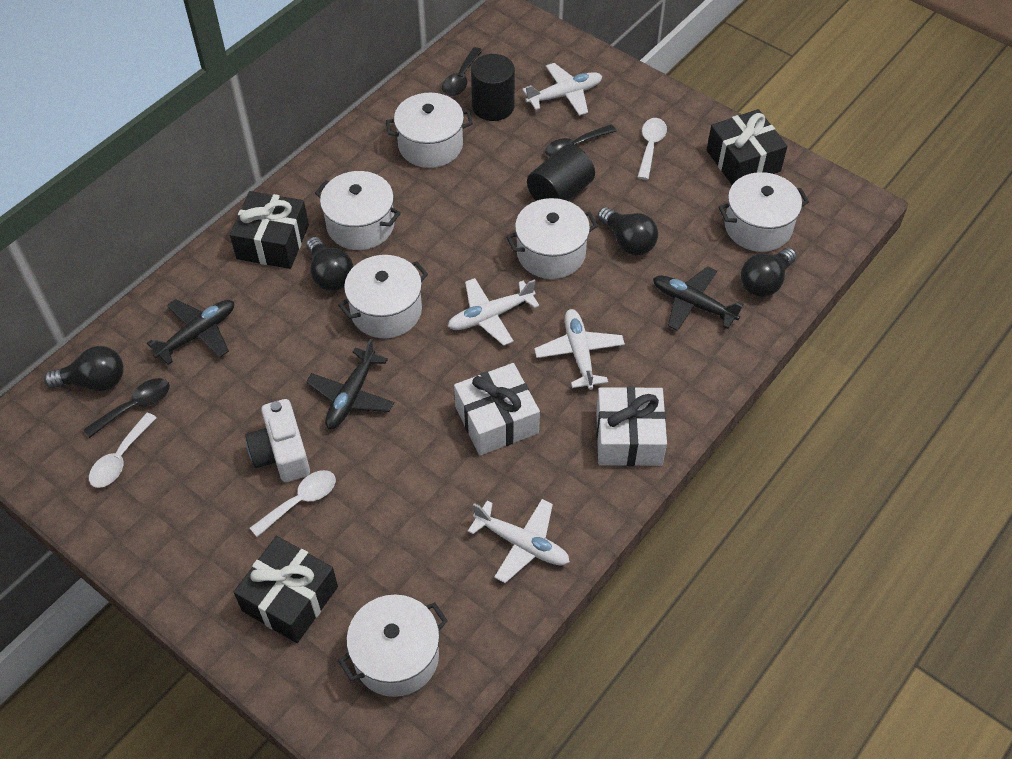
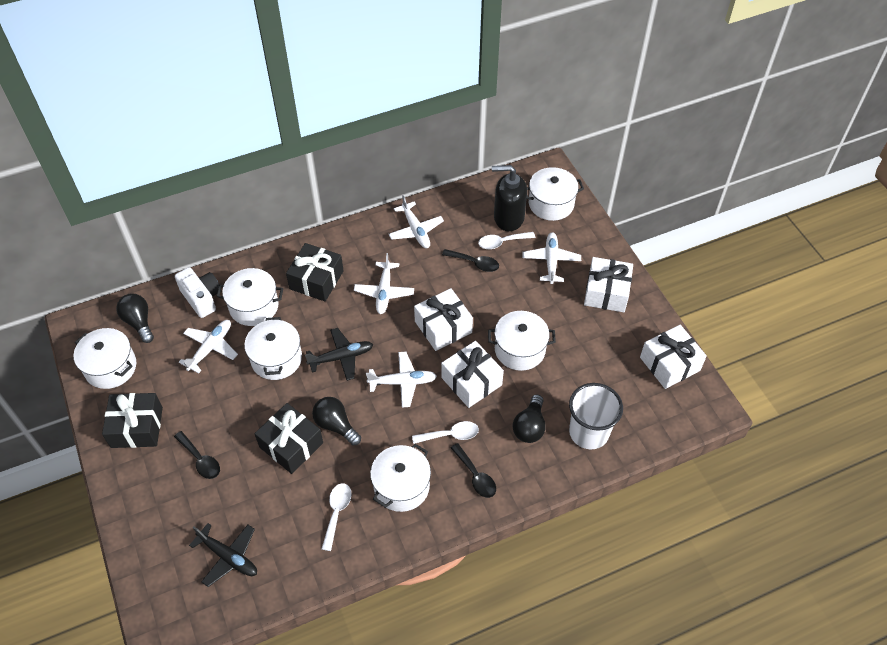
black cylinder: 2 -> 0
black light bulb: 4 -> 3
black plane: 3 -> 2
black soap dispenser: 0 -> 1
white cup: 0 -> 1
white gift: 2 -> 4
white plane: 4 -> 5

